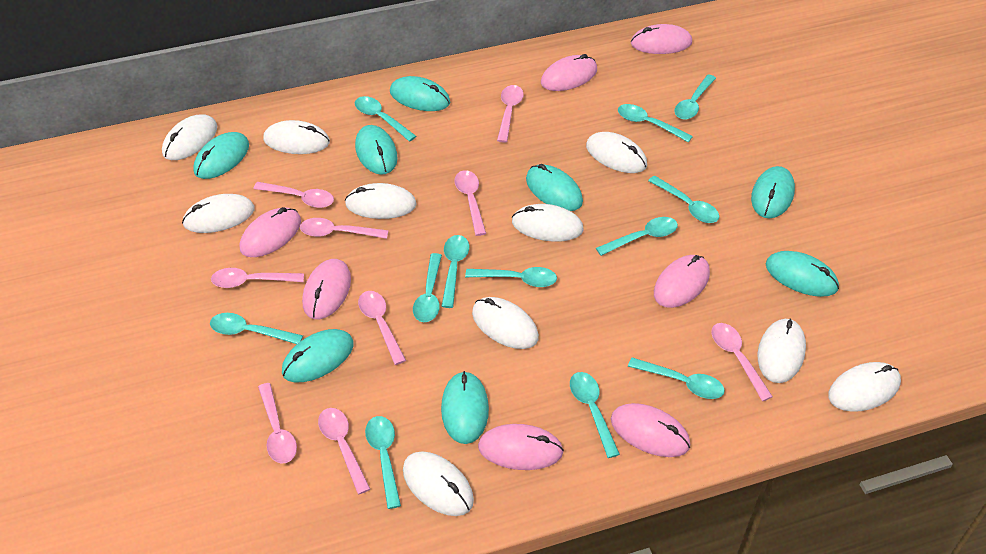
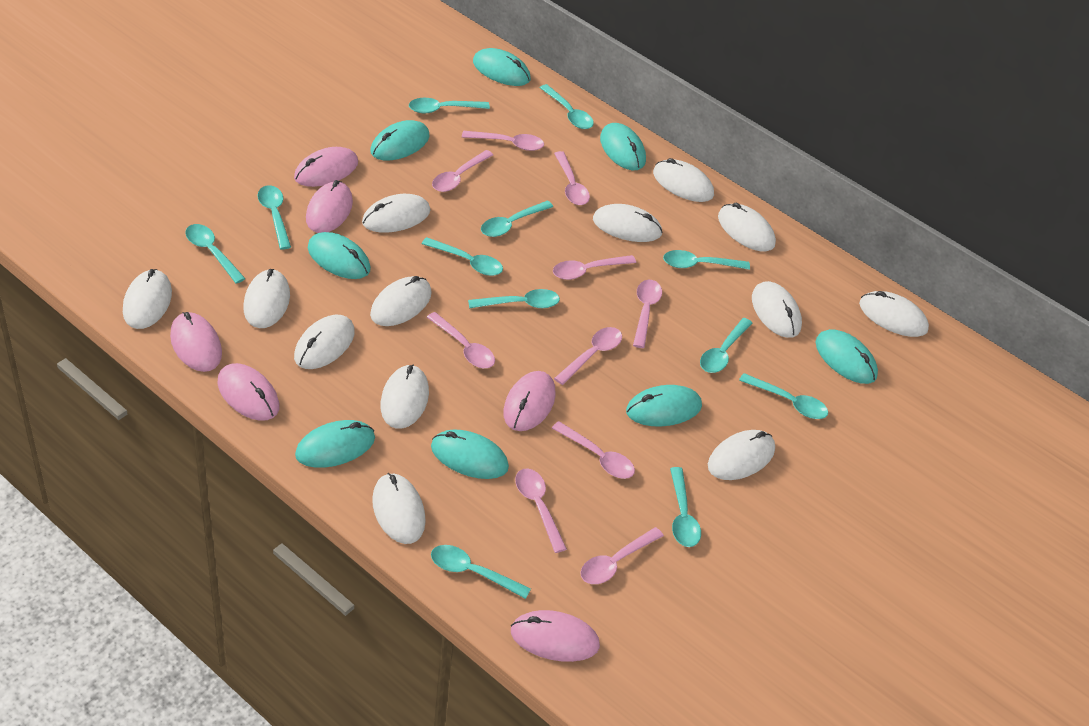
pink mouse: 7 -> 6
pink spoon: 9 -> 10
white mouse: 10 -> 13

